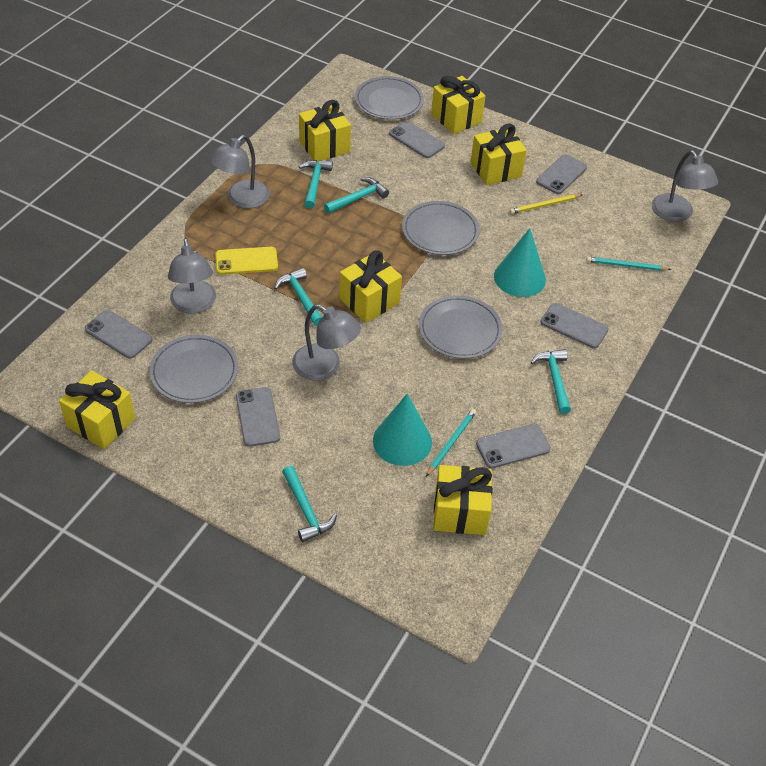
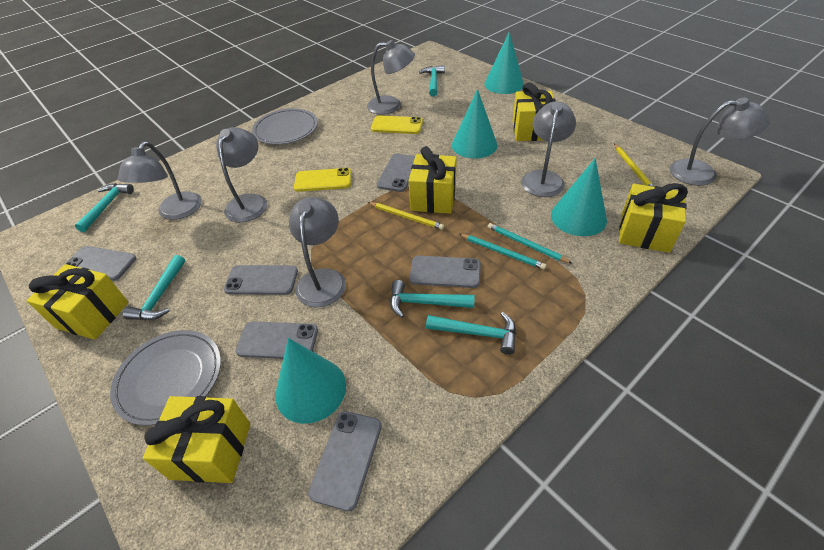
grey lamp: 4 -> 6
grey plate: 4 -> 2
turquoise cone: 2 -> 4
yellow gift: 6 -> 5
yellow pencil: 1 -> 2
yellow phone: 1 -> 2

